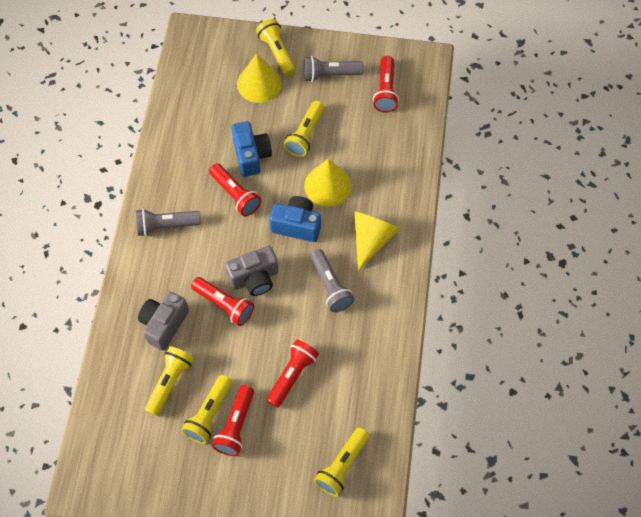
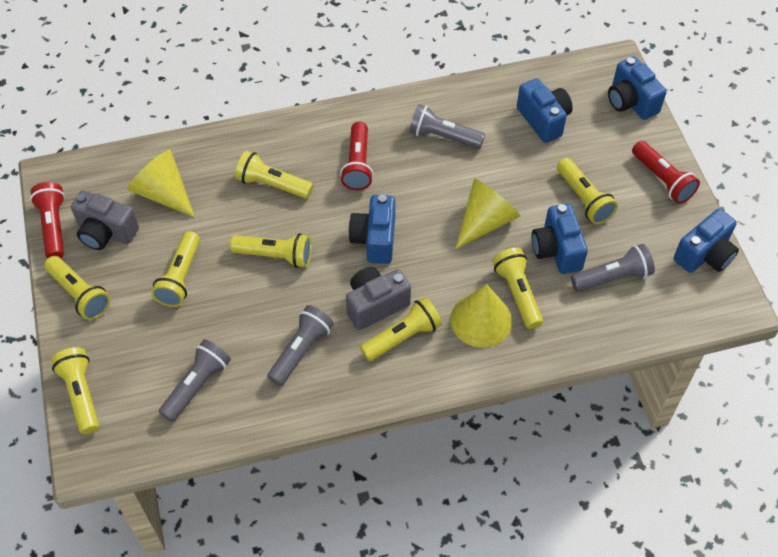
blue camera: 2 -> 5
grey flashlight: 3 -> 4
red flashlight: 5 -> 3
yellow flashlight: 5 -> 8

